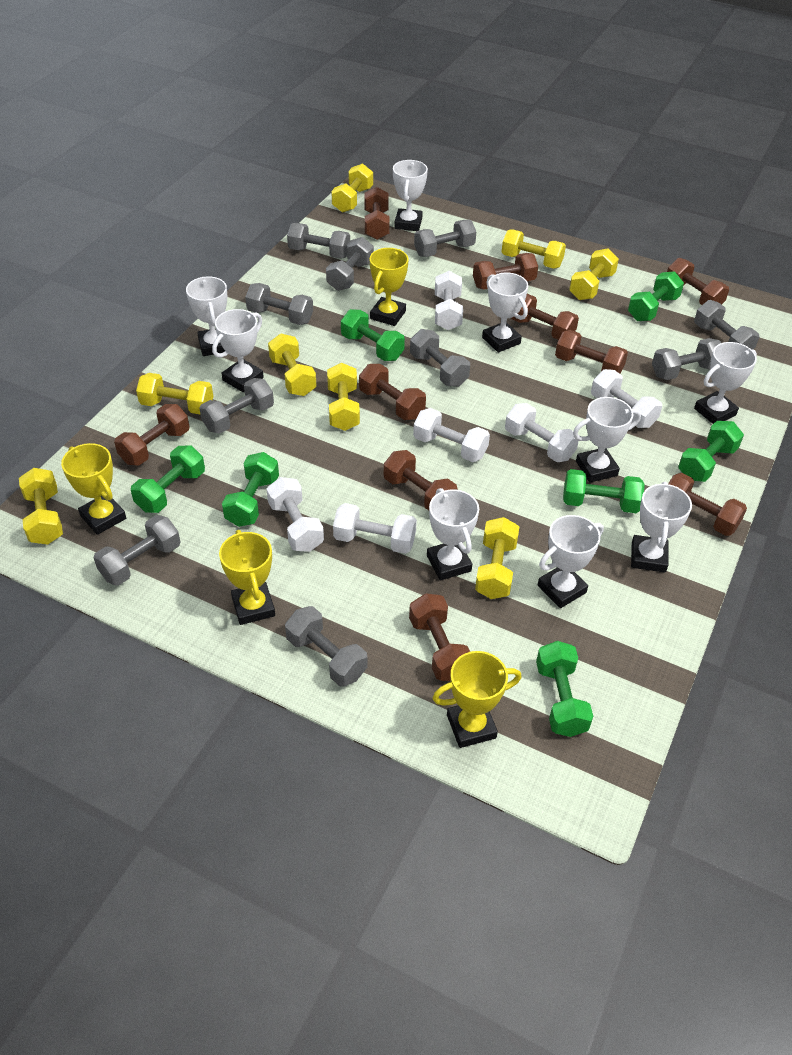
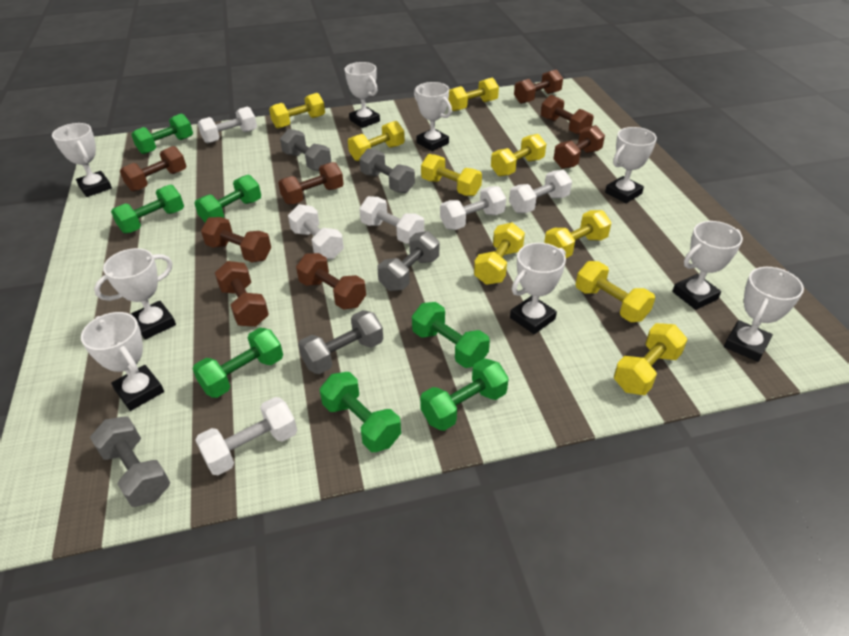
brown dumbbell: 10 -> 8
grey dumbbell: 10 -> 5
yellow dumbbell: 8 -> 9
yellow trophy: 4 -> 0

